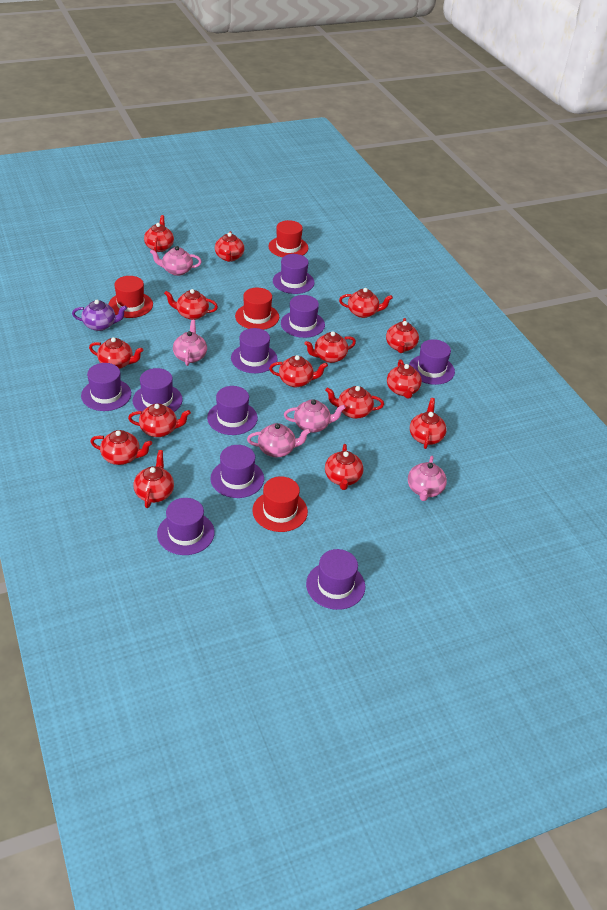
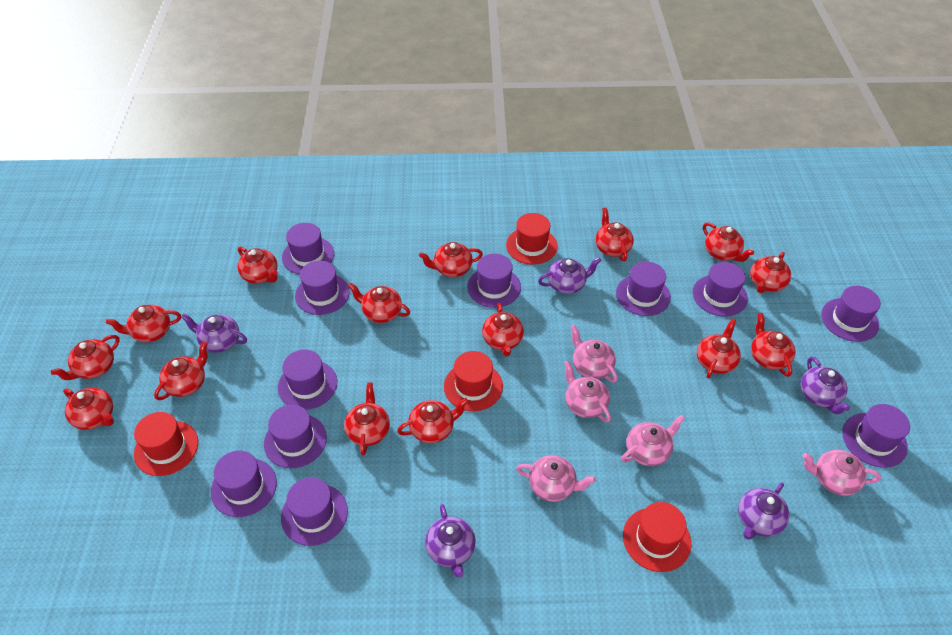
purple hat: 10 -> 11
purple teapot: 1 -> 5

